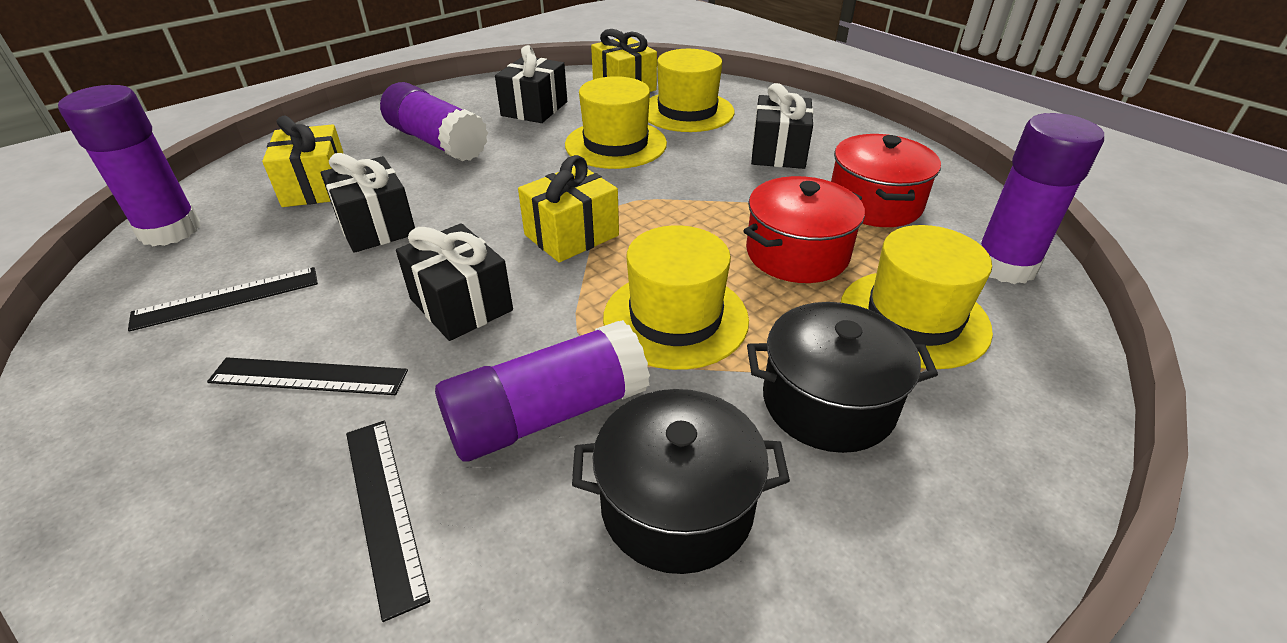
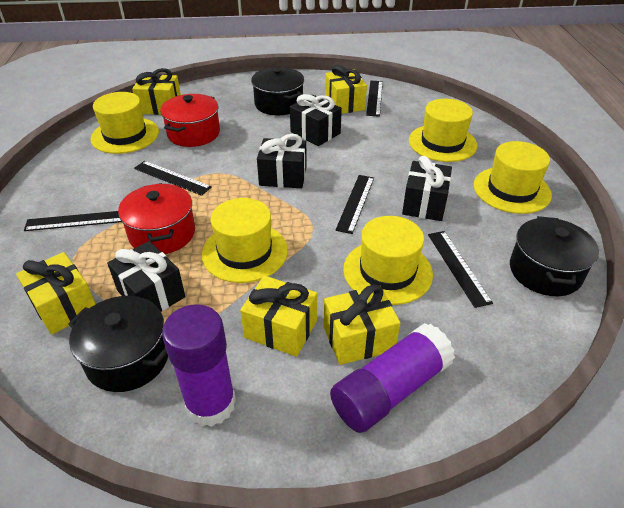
black pot: 2 -> 3
black ruler: 3 -> 5
purple glue stick: 4 -> 2
yellow gift: 3 -> 5
yellow hat: 4 -> 5

